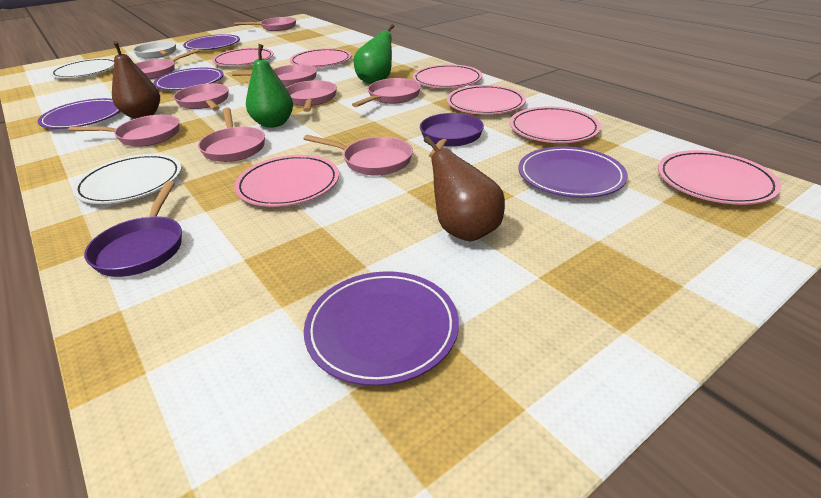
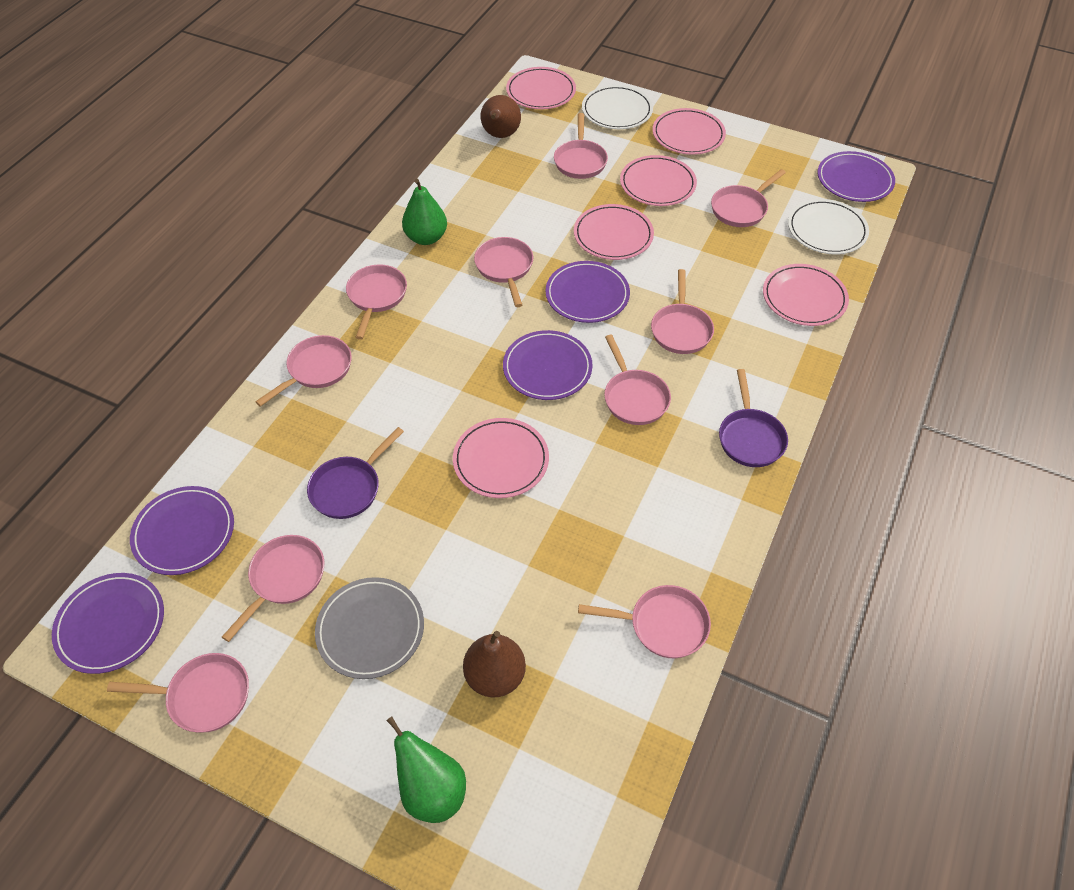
grey plate: 0 -> 1
pink pan: 9 -> 10
pink plate: 7 -> 6
white pan: 1 -> 0

